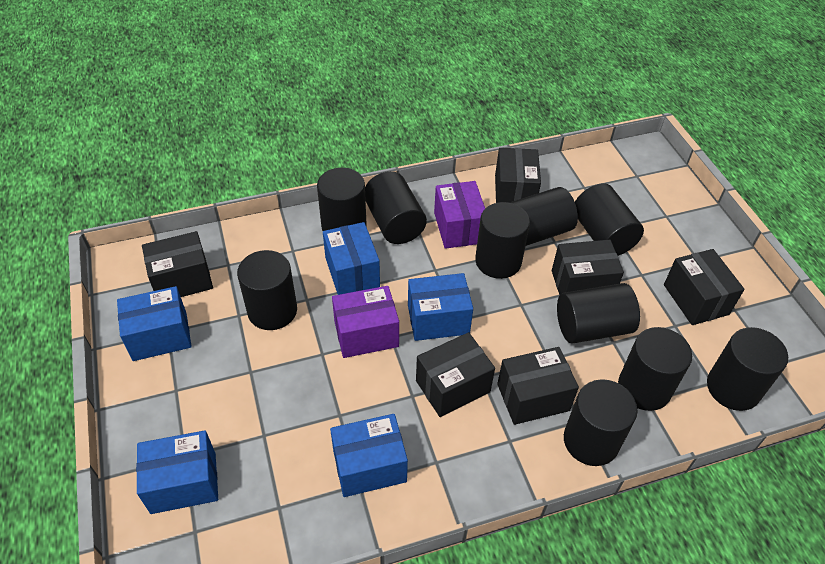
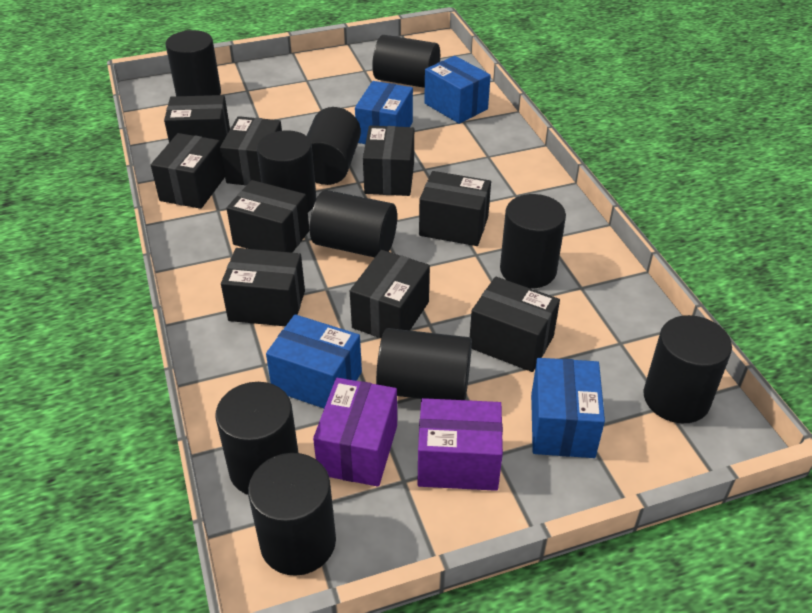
black box: 6 -> 9
blue box: 5 -> 4

